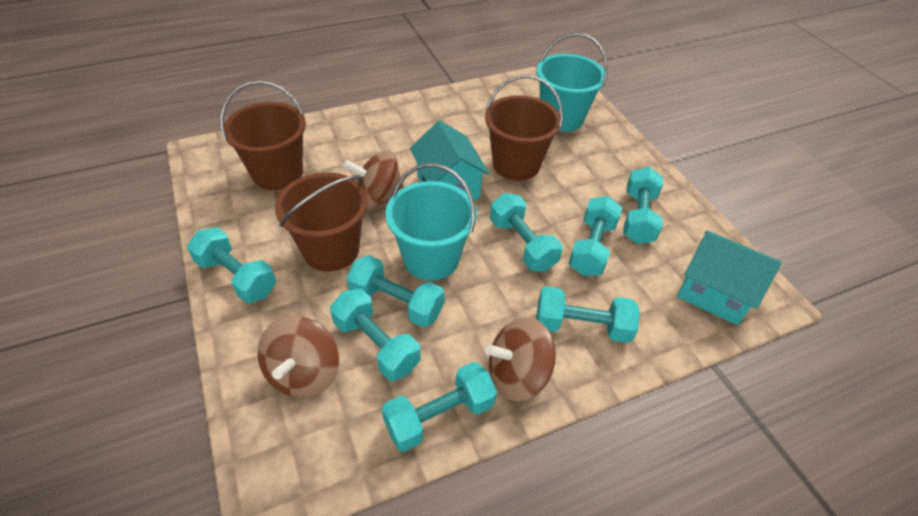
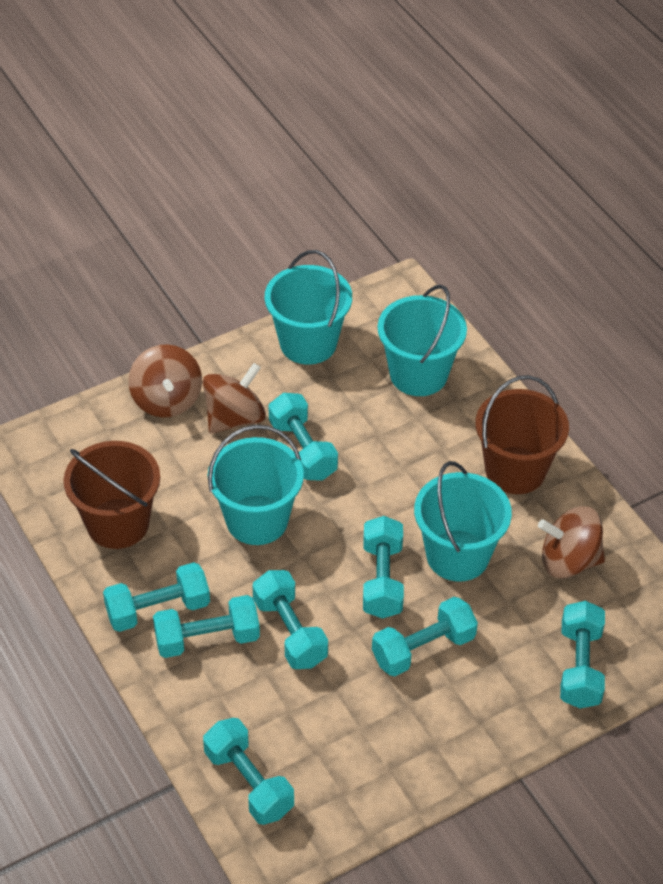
brown bucket: 3 -> 2
turquoise bucket: 2 -> 4
turquoise house: 2 -> 0

